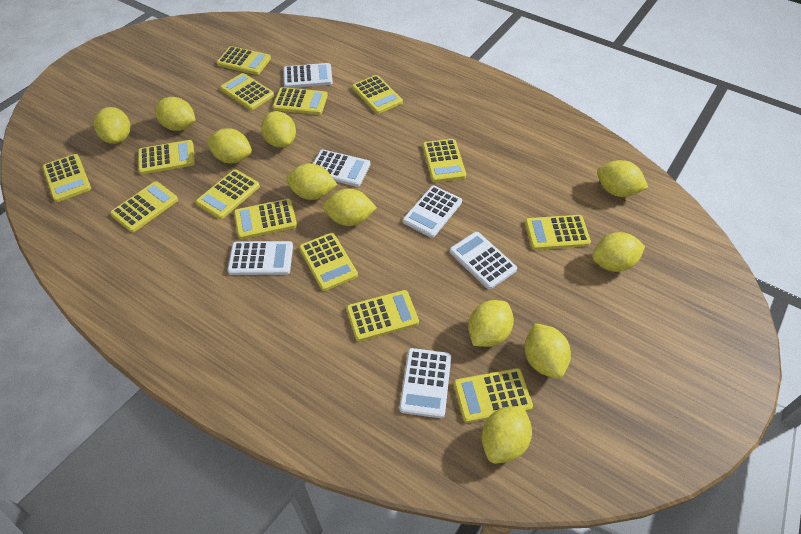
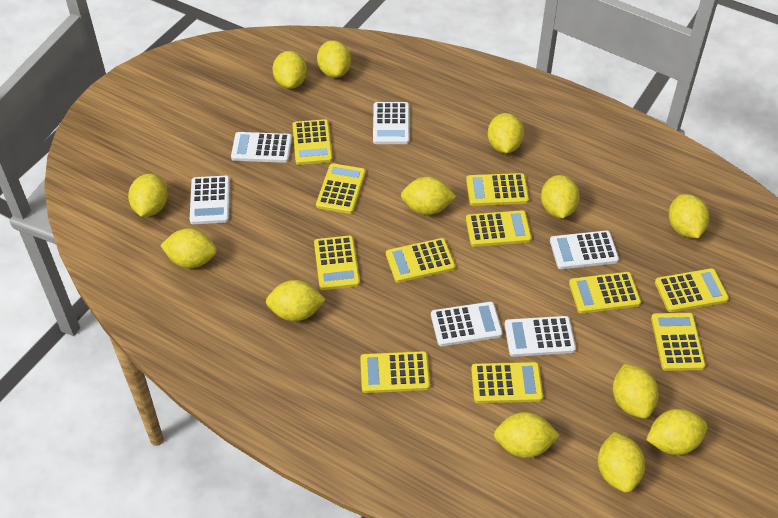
yellow calculator: 14 -> 11
yellow lemon: 11 -> 13

